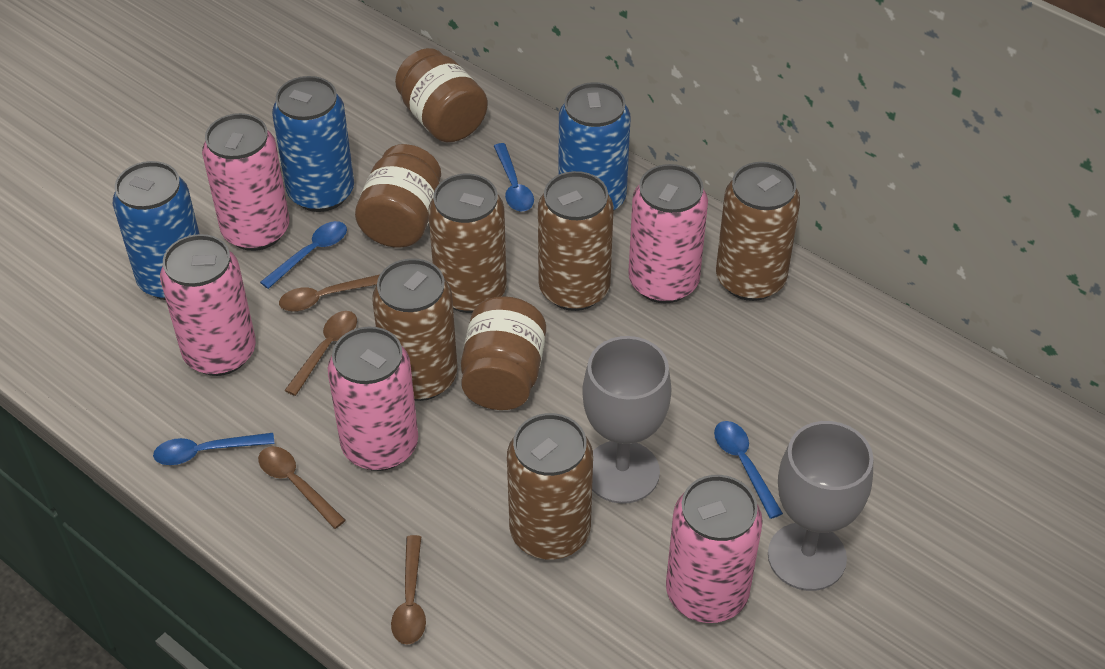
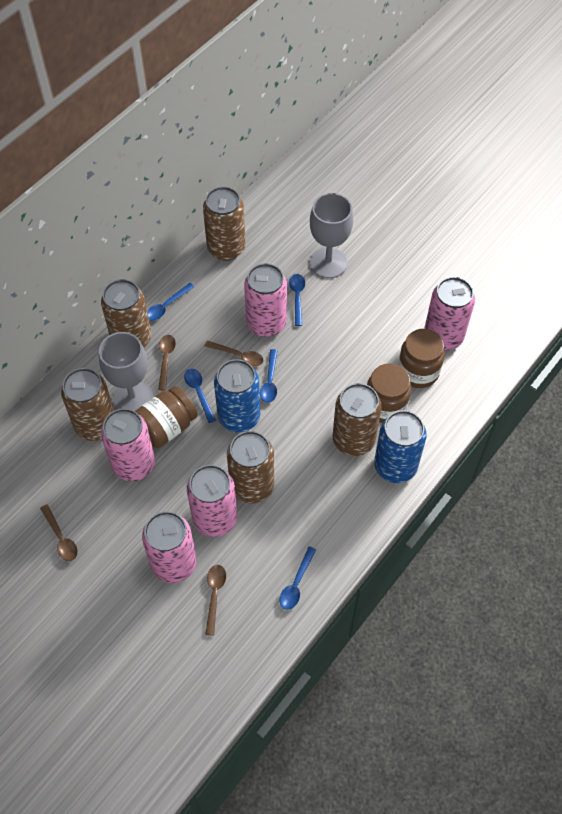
blue can: 3 -> 2
blue spoon: 4 -> 5

